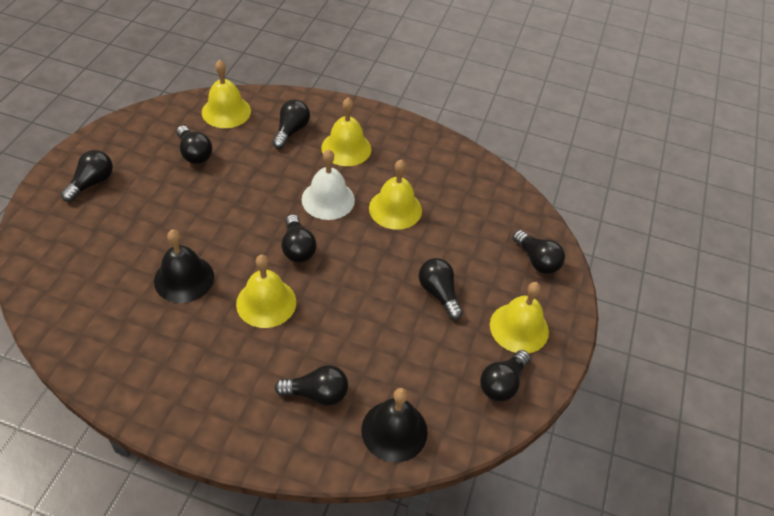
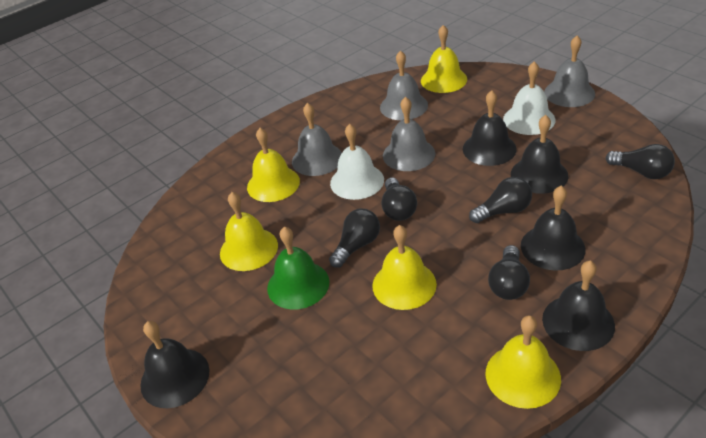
black bell: 2 -> 5
black light bulb: 8 -> 5
green bell: 0 -> 1
grey bell: 0 -> 4
white bell: 1 -> 2

